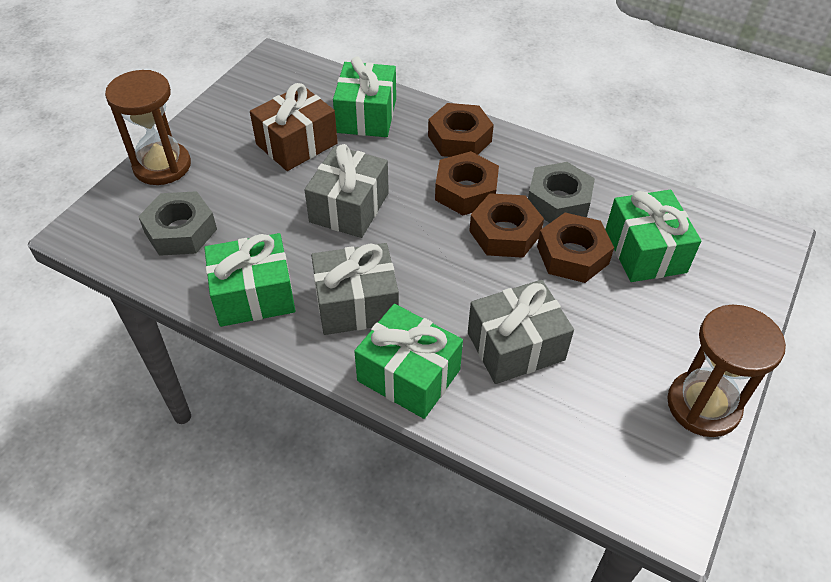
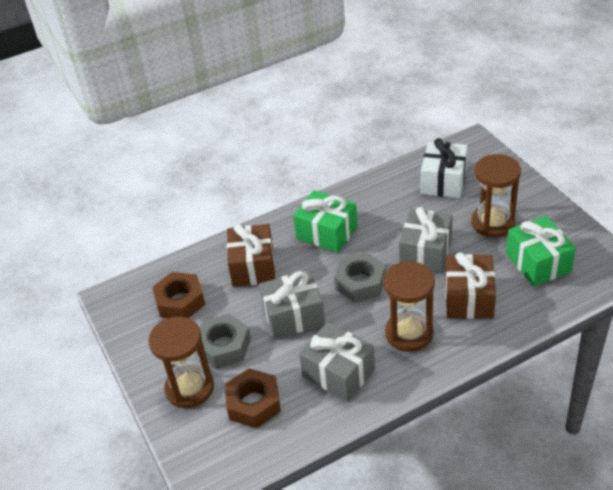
brown gift: 1 -> 2
brown hourglass: 2 -> 3
brown nut: 4 -> 2
green gift: 4 -> 2
white gift: 0 -> 1

